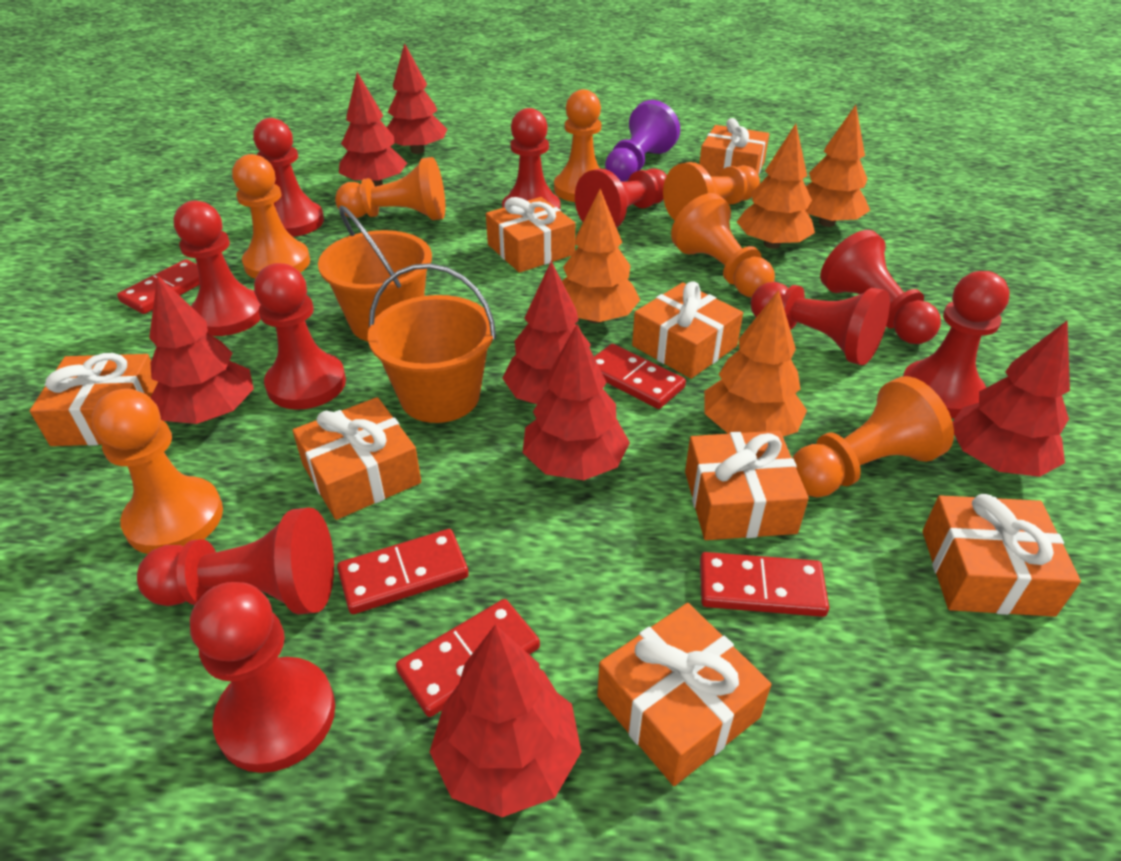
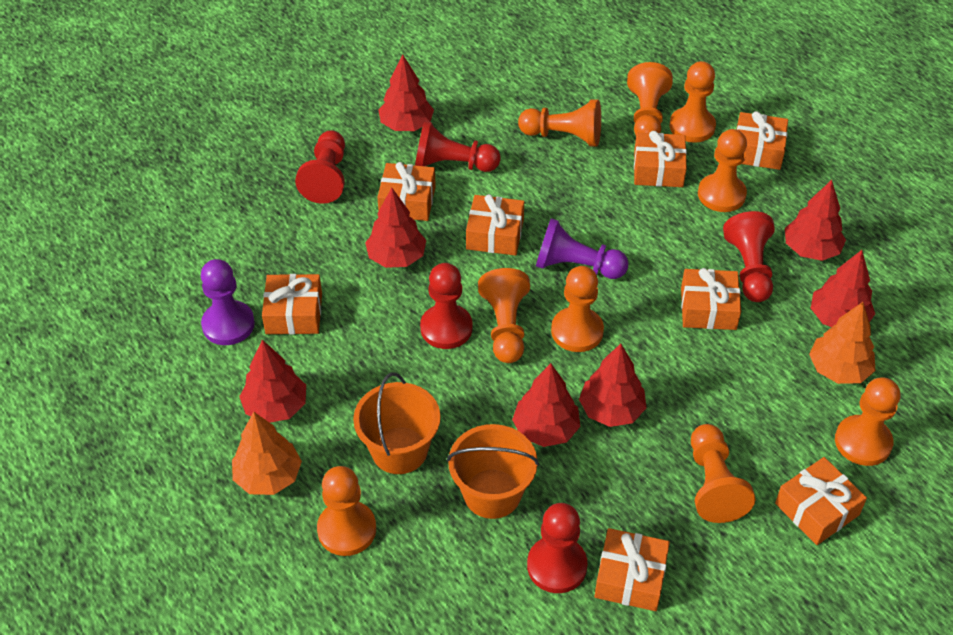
orange pawn: 7 -> 9
orange tree: 4 -> 2
purple pawn: 1 -> 2
red domino: 5 -> 0
red pawn: 10 -> 5

